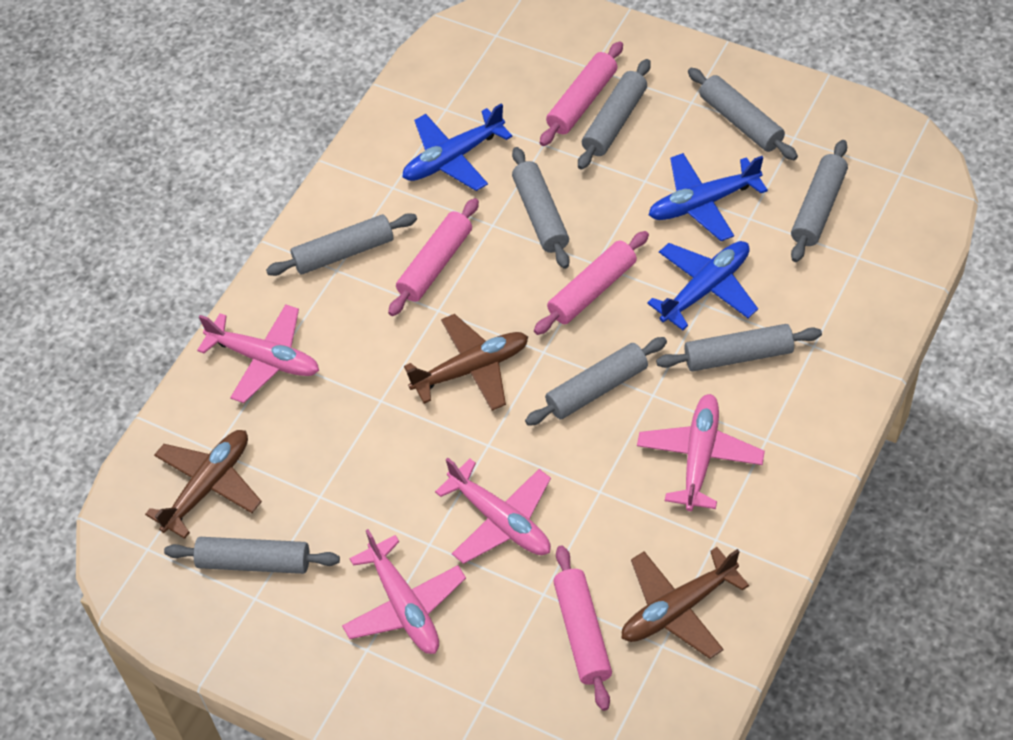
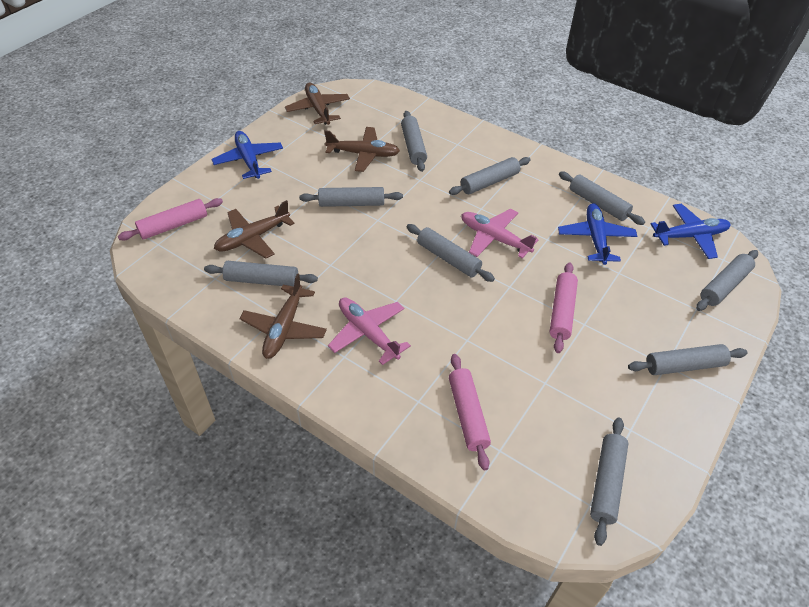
brown plane: 3 -> 4
grey rolling pin: 8 -> 9
pink plane: 4 -> 2
pink rolling pin: 4 -> 3

